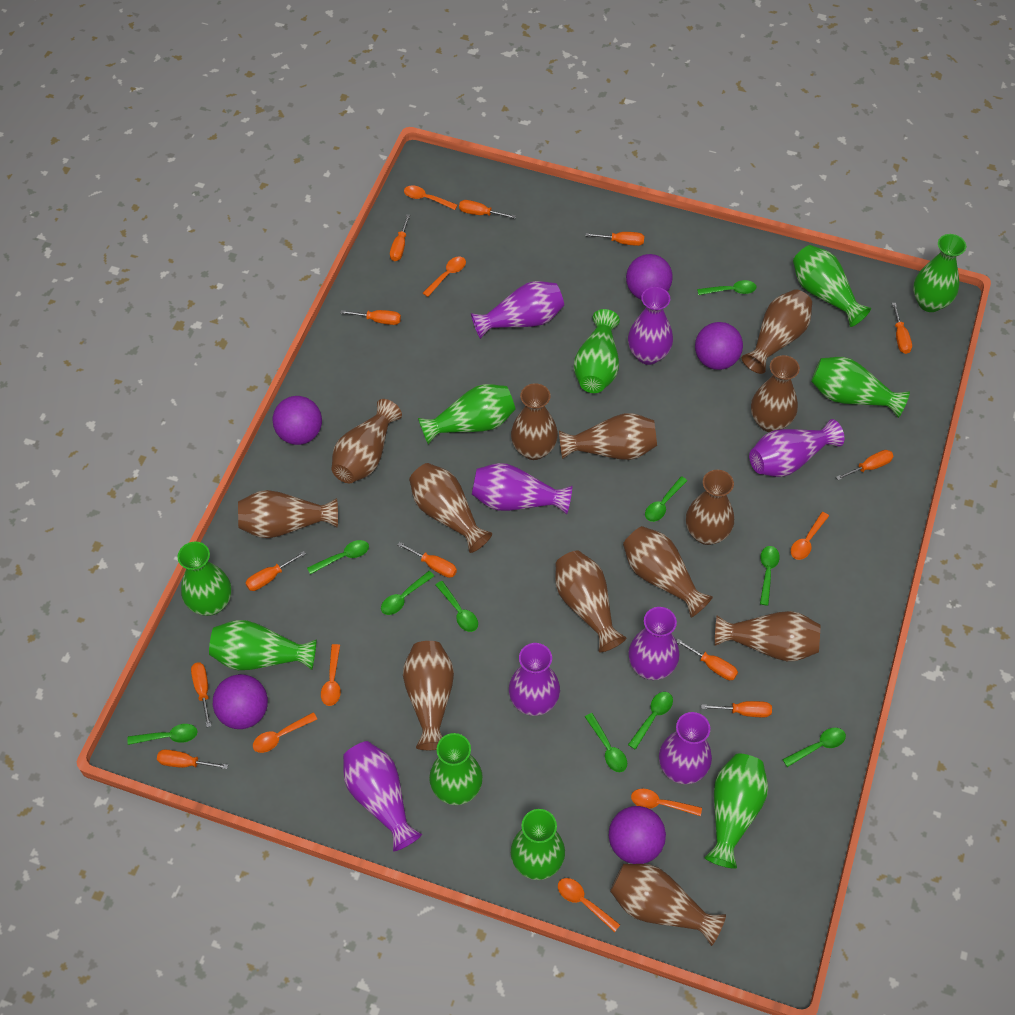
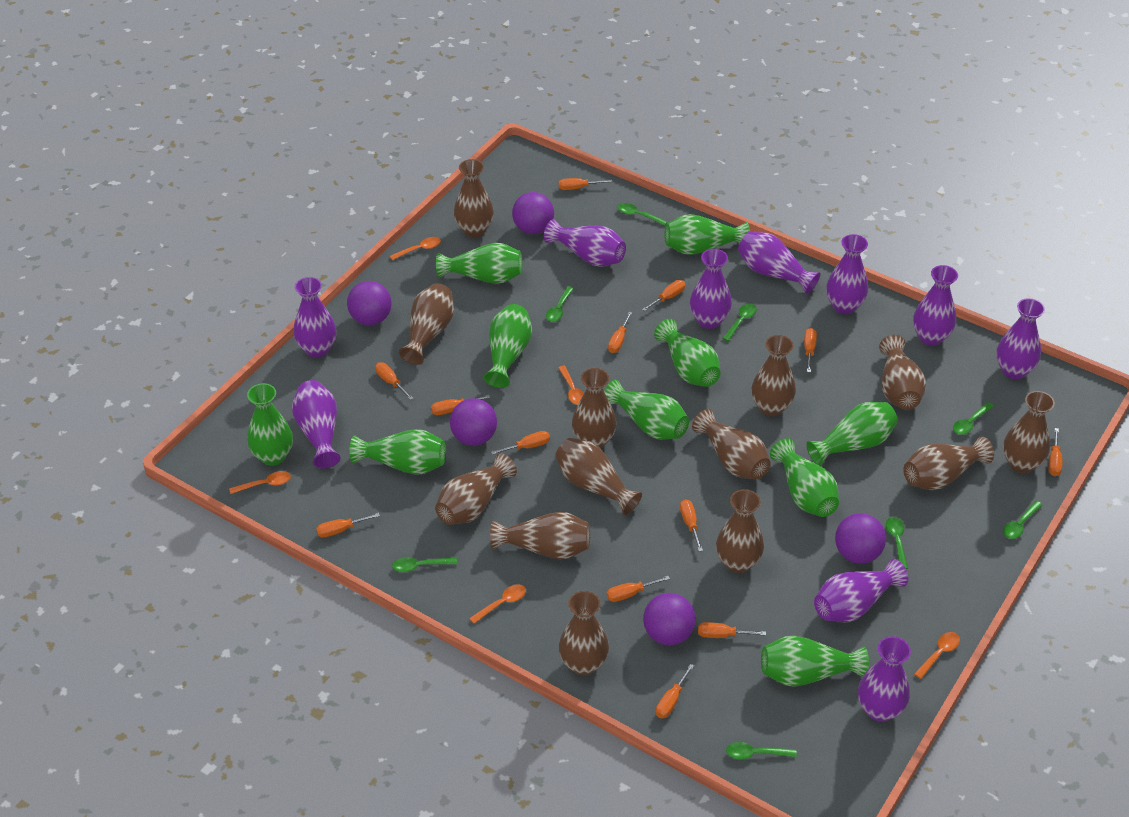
green spoon: 10 -> 8
orange screwdriver: 12 -> 13
orange spoon: 7 -> 5
purple vase: 8 -> 10

